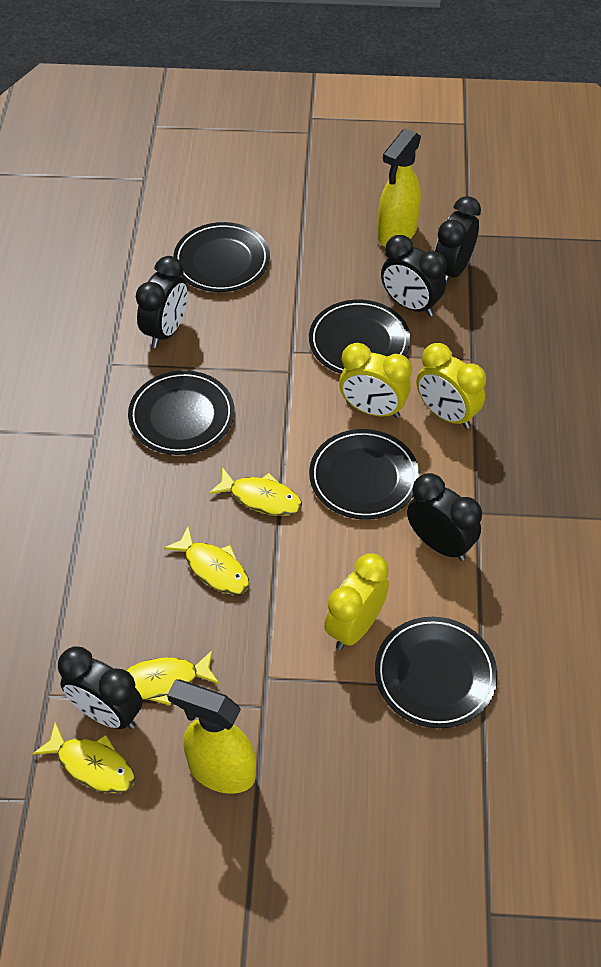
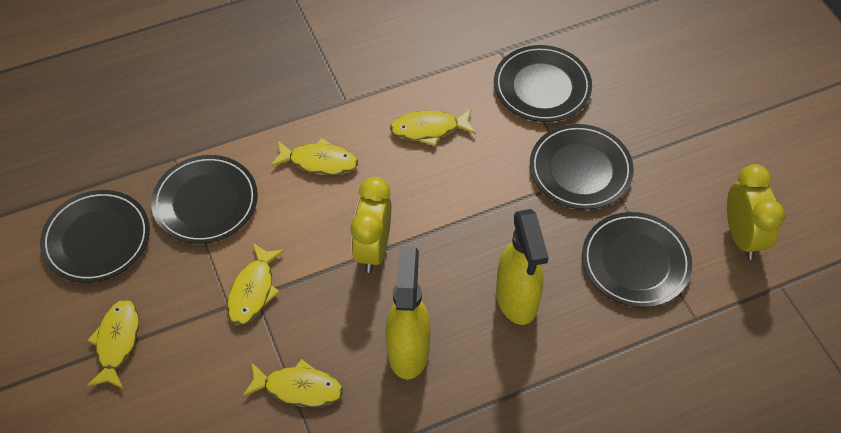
black clock: 5 -> 0
yellow clock: 3 -> 2
yellow fish: 4 -> 5

